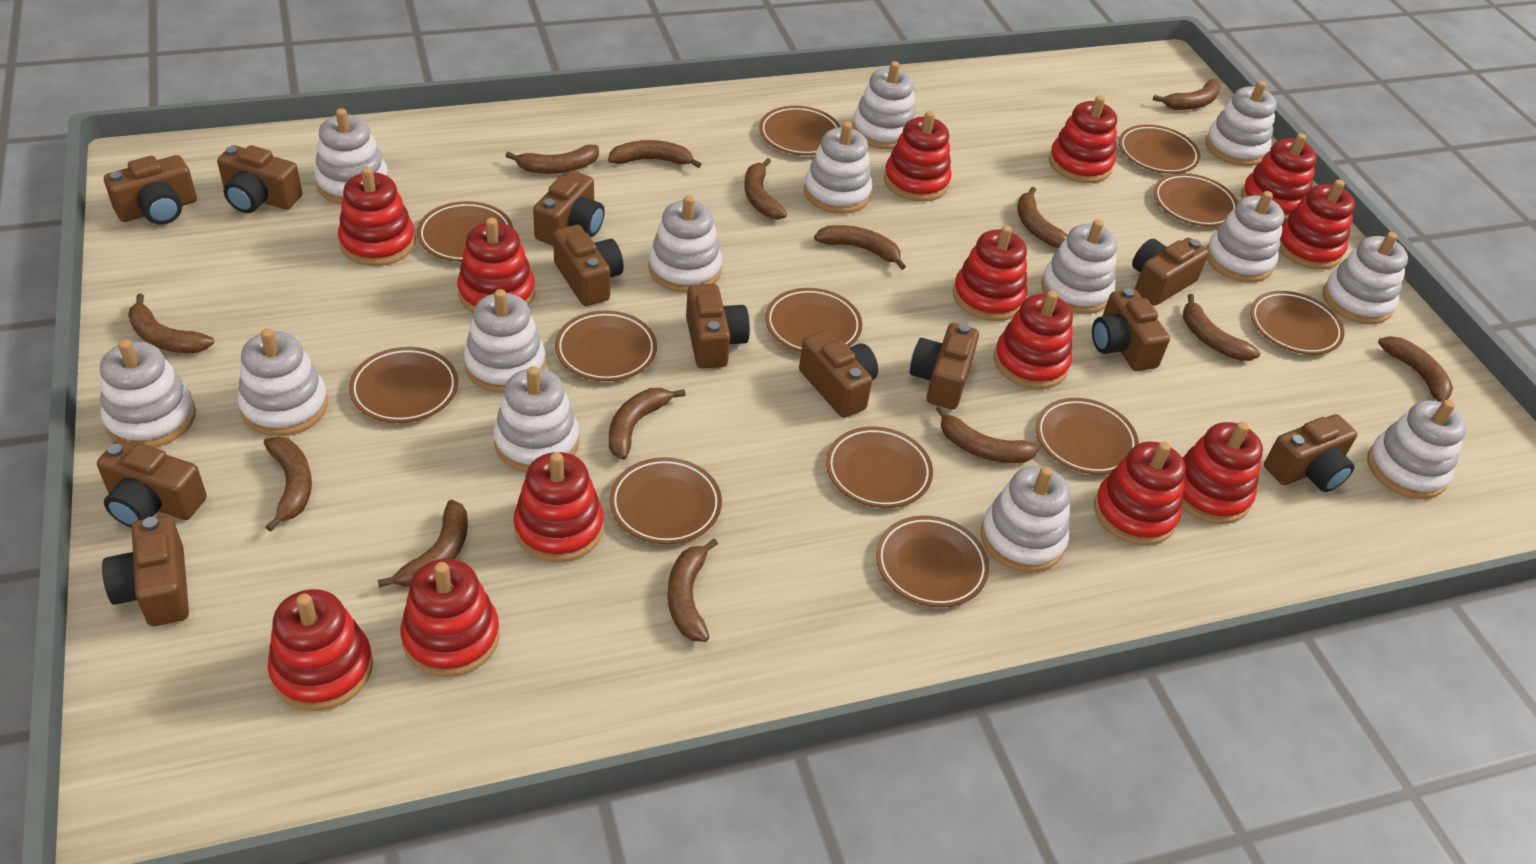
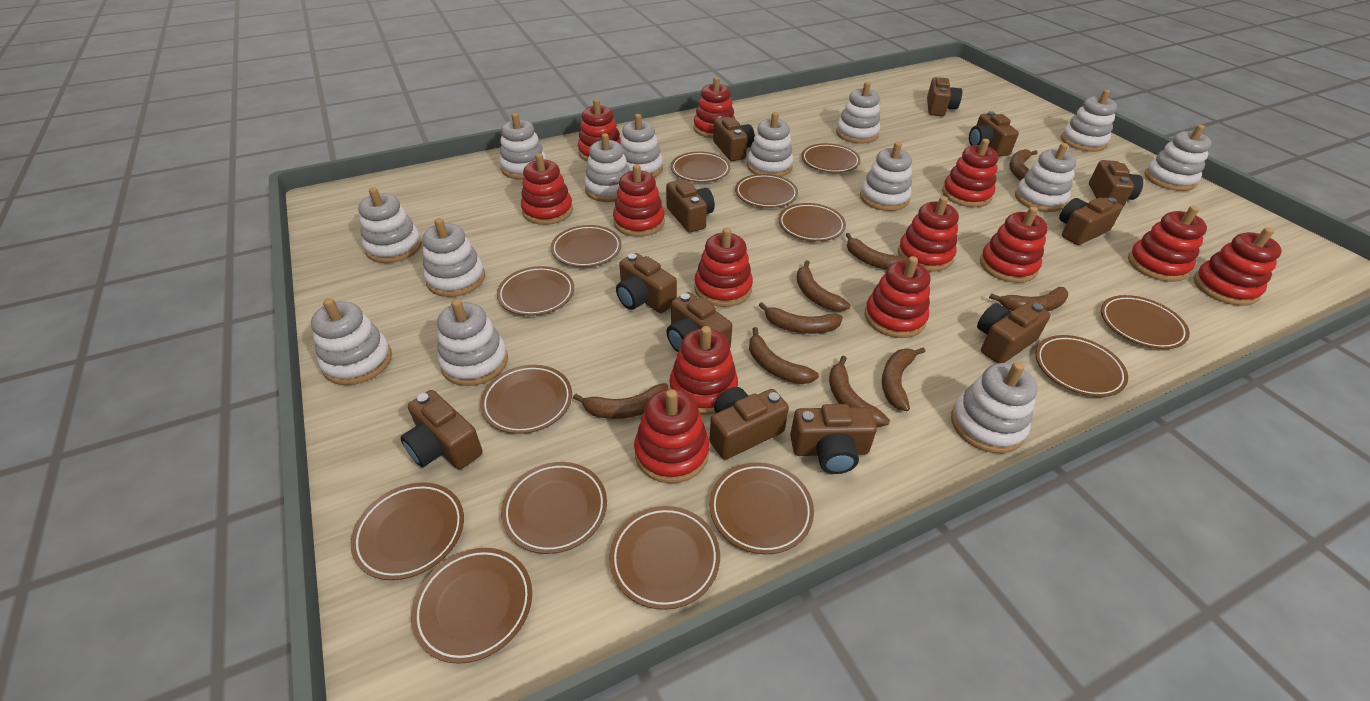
brown banana: 14 -> 9
brown plate: 12 -> 14

